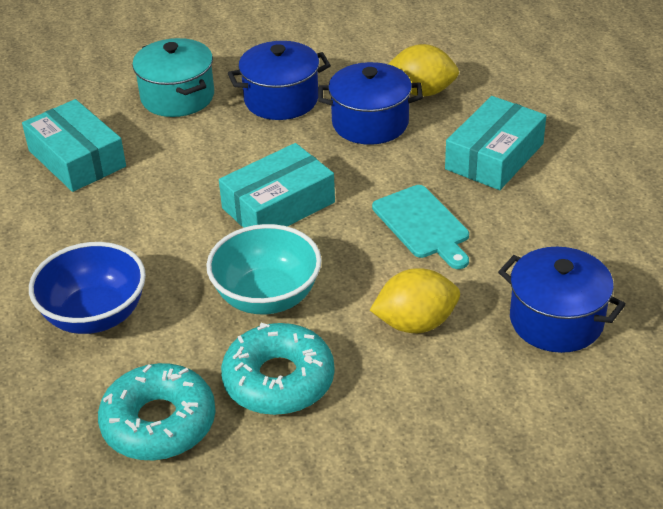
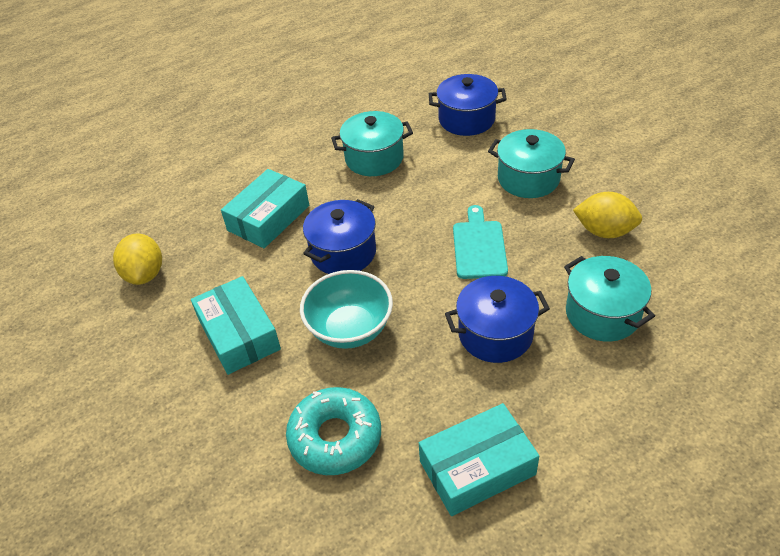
blue bowl: 1 -> 0
turquoise donut: 2 -> 1
turquoise pot: 1 -> 3

